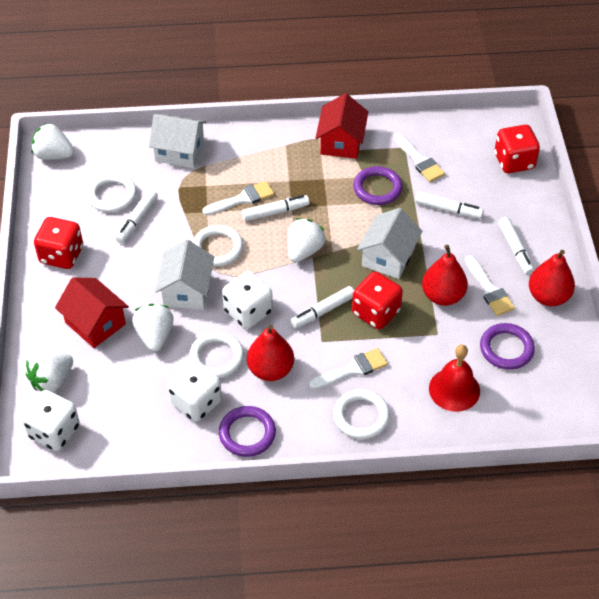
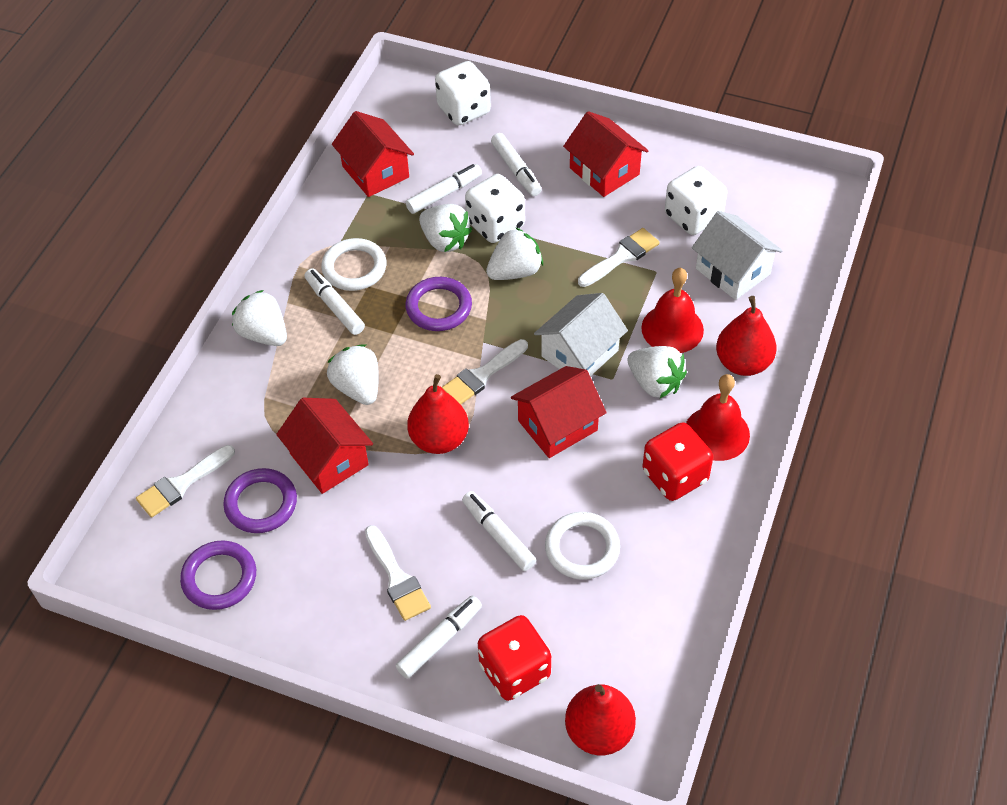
red bell: 1 -> 2
red dice: 3 -> 2
red house: 2 -> 4
white house: 3 -> 2
white ring: 4 -> 2
white strawberry: 4 -> 5

